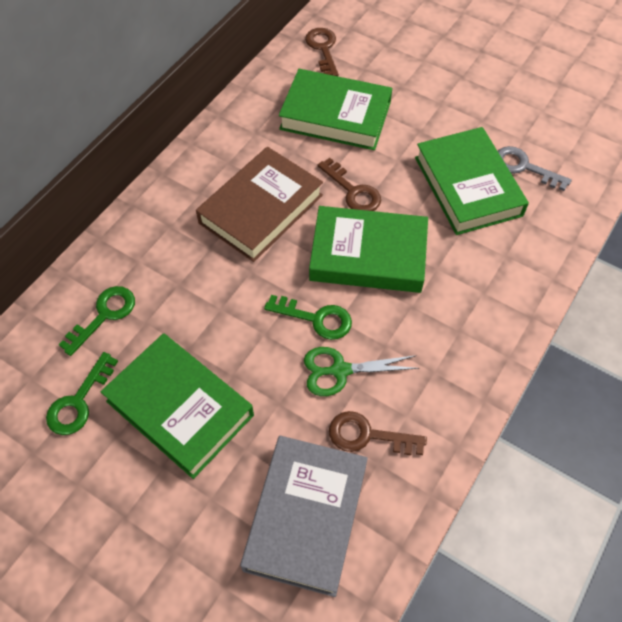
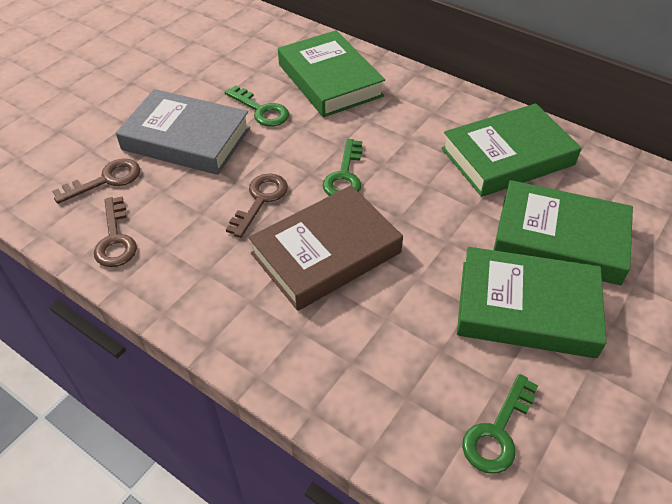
green scissors: 1 -> 0
grey key: 1 -> 0

